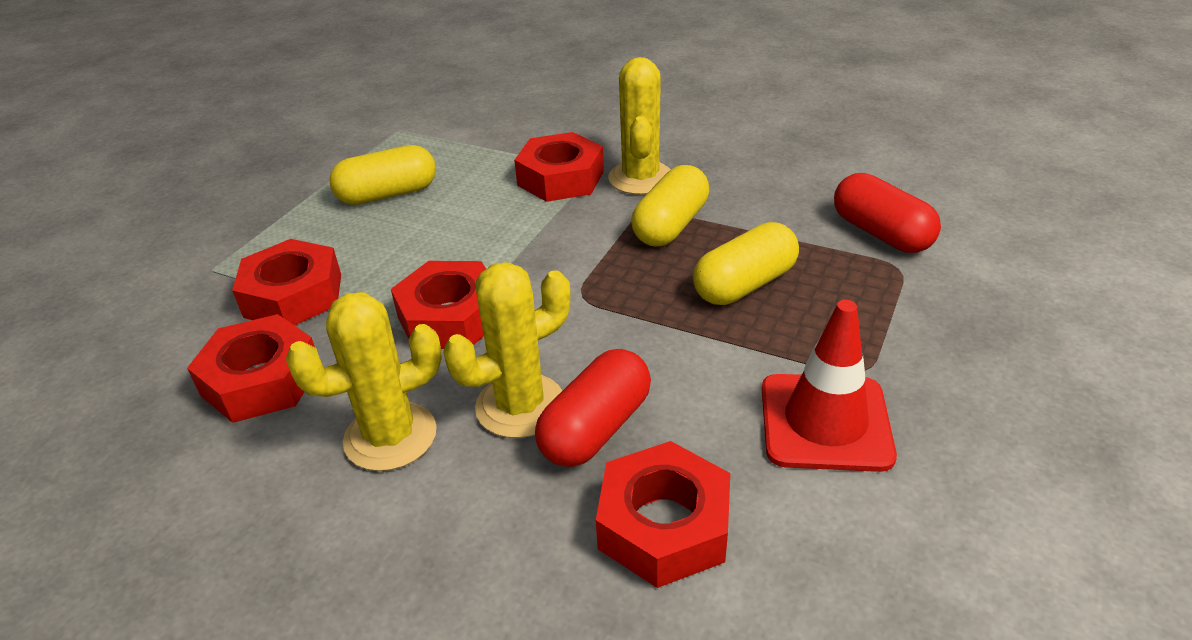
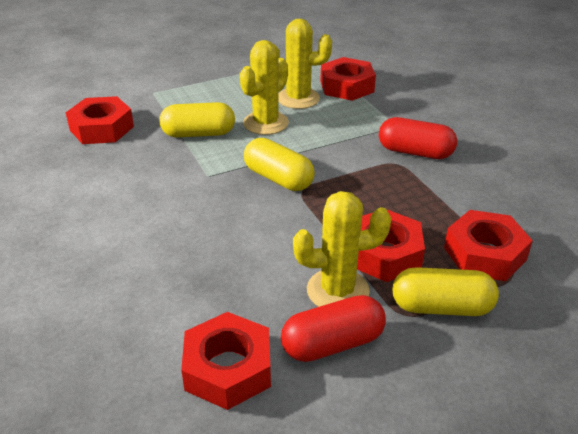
red traffic cone: 1 -> 0

